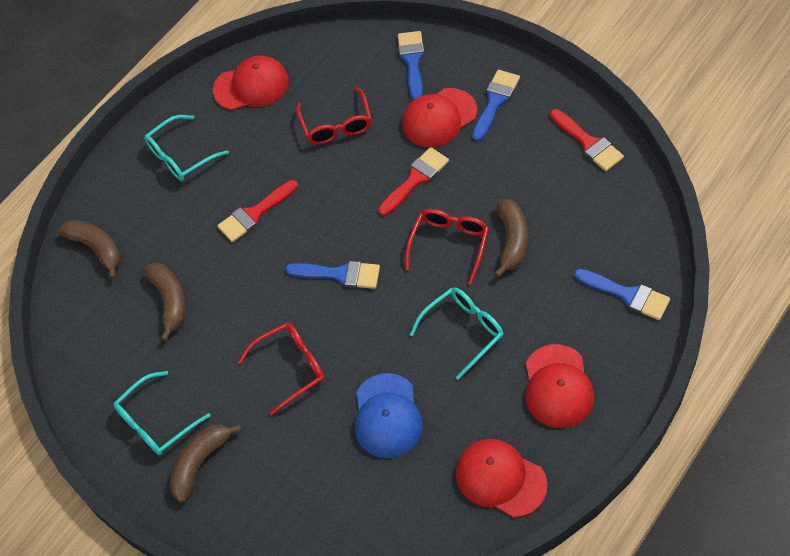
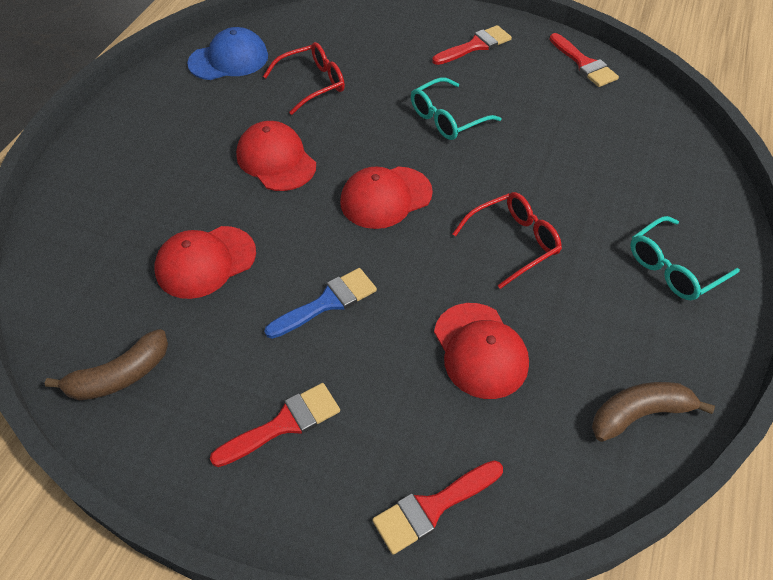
blue brush: 4 -> 1
brown banana: 4 -> 2
red brush: 3 -> 4
red glasses: 3 -> 2
turquoise glasses: 3 -> 2

